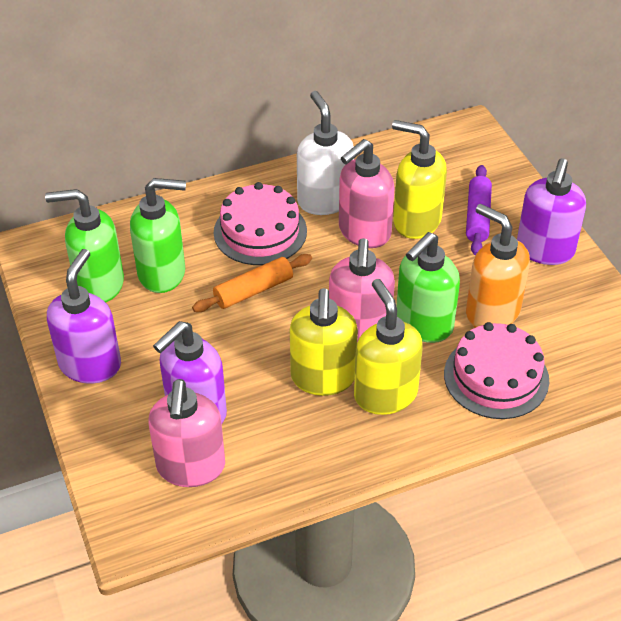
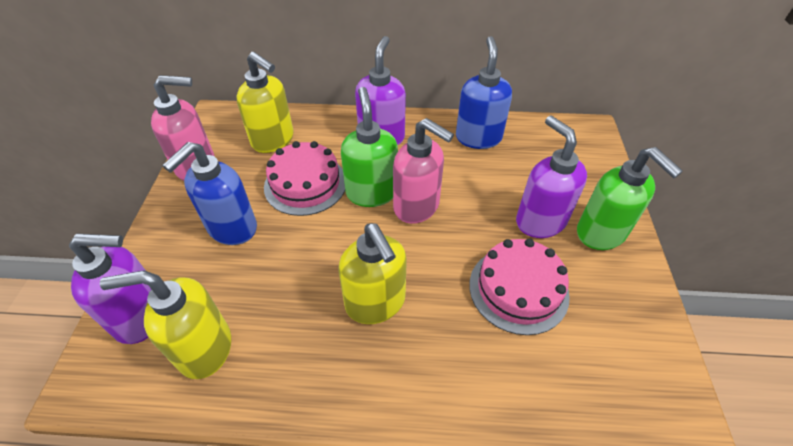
blue soap dispenser: 0 -> 2
green soap dispenser: 3 -> 2
orange rolling pin: 1 -> 0
orange soap dispenser: 1 -> 0
pink soap dispenser: 3 -> 2
purple rolling pin: 1 -> 0
white soap dispenser: 1 -> 0

